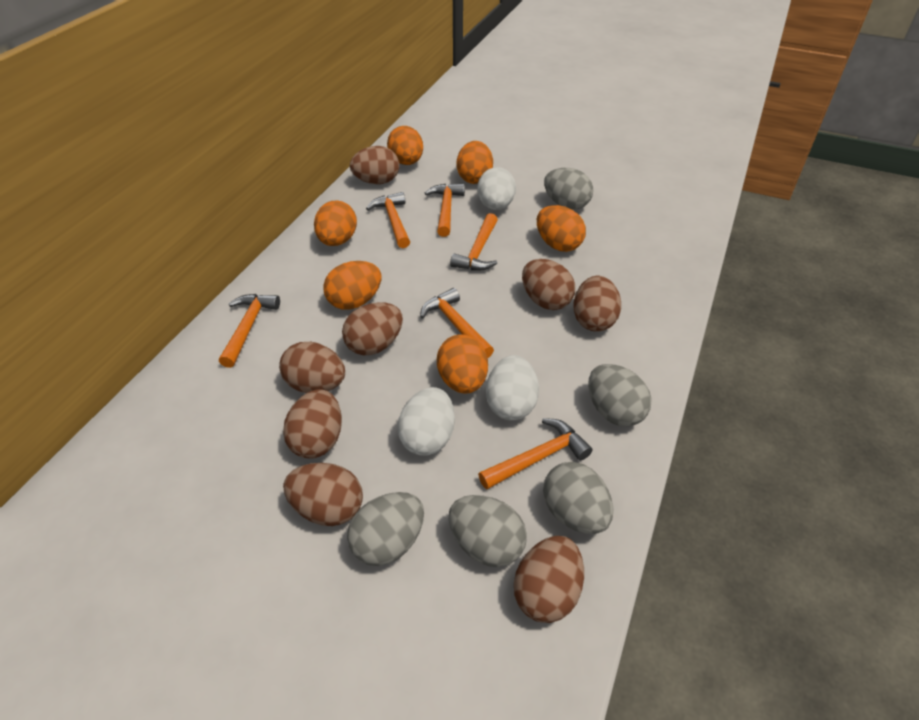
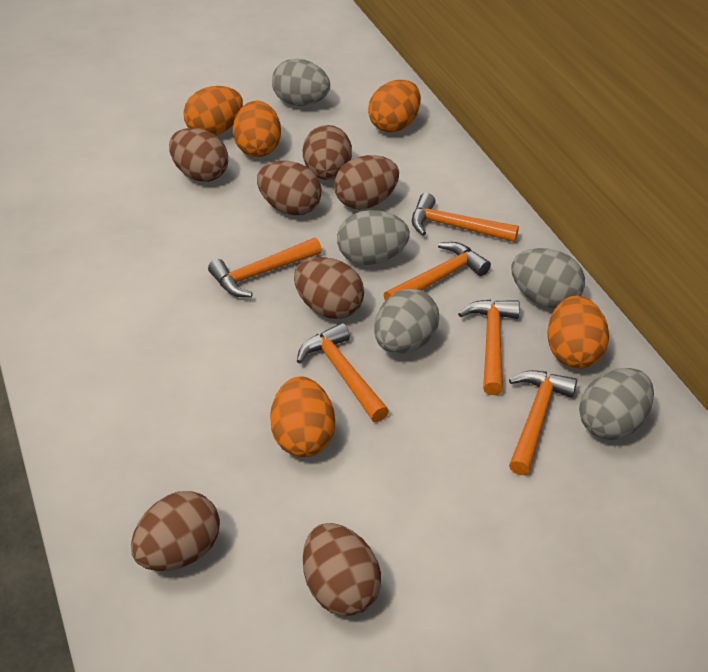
brown egg: 8 -> 7
orange egg: 6 -> 5
white egg: 3 -> 0

